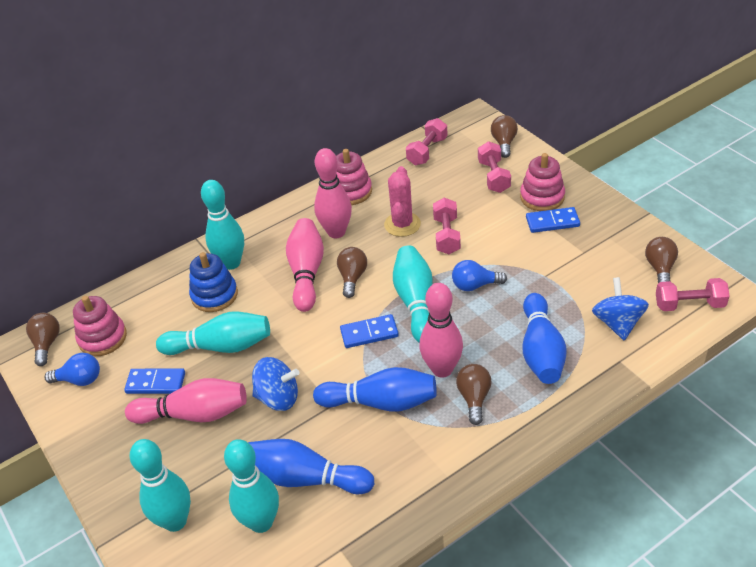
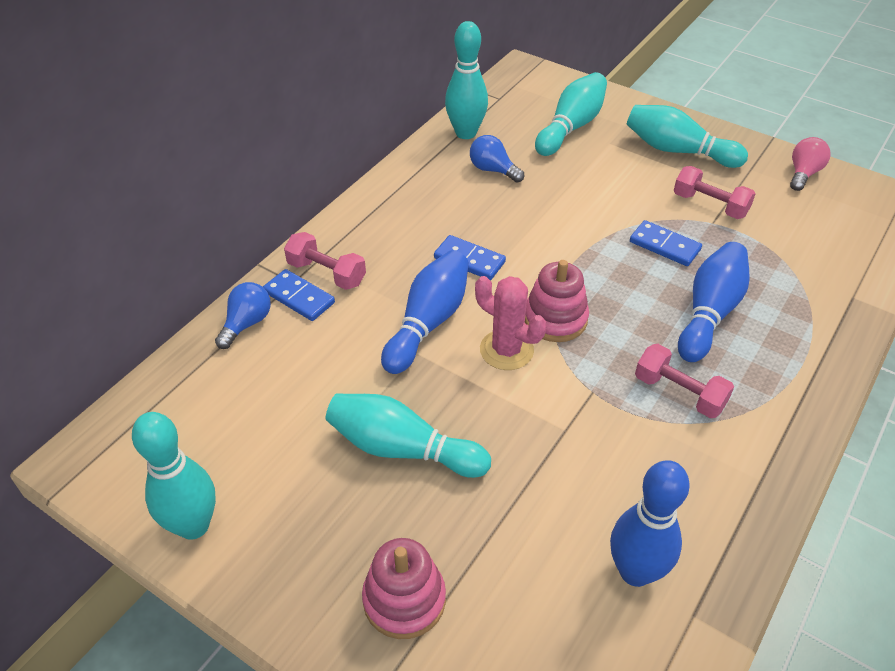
blue spinning top: 2 -> 0
blue stacking toy: 1 -> 0
brown light bulb: 5 -> 0
pink bowling pin: 4 -> 0
pink dumbbell: 4 -> 3
pink light bulb: 0 -> 1
pink stacking toy: 3 -> 2

